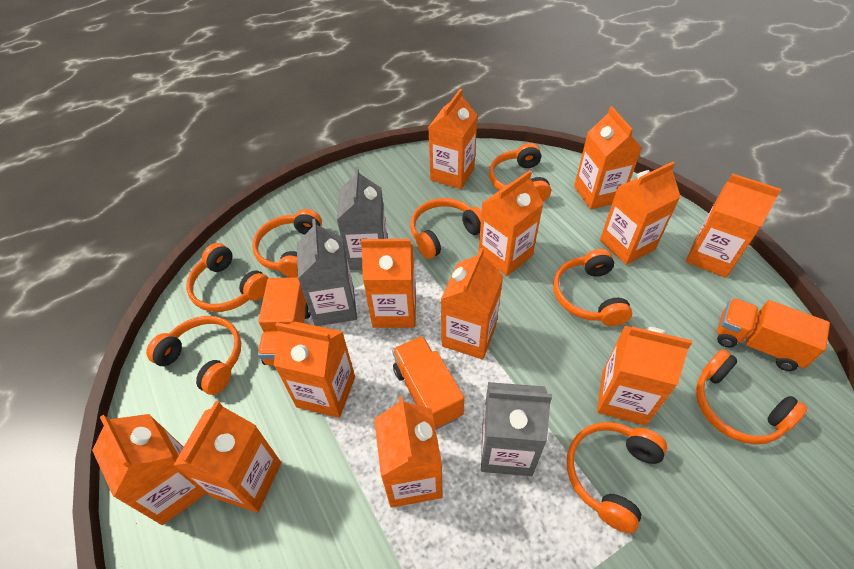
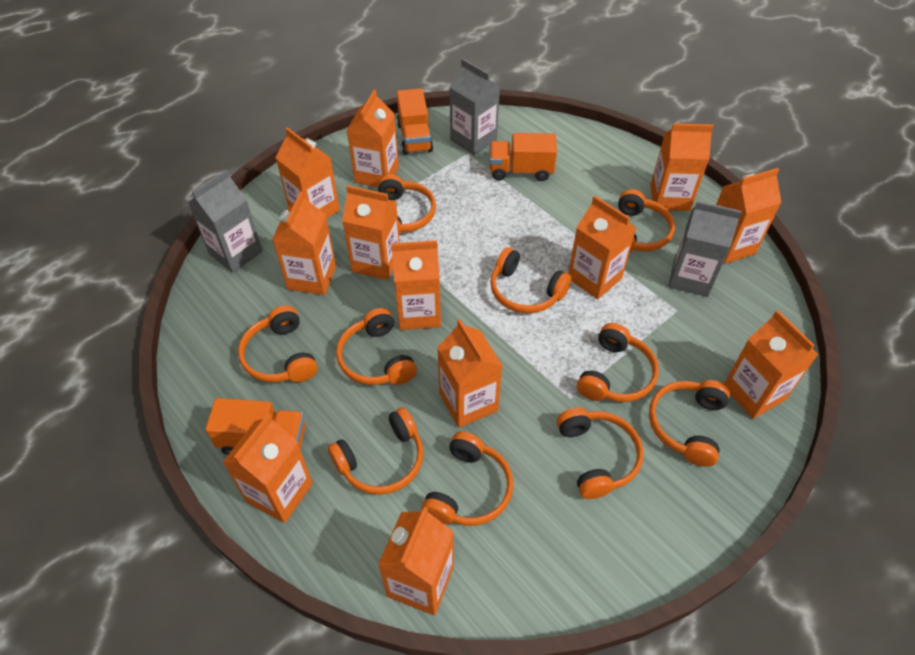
orange headphones: 8 -> 10

